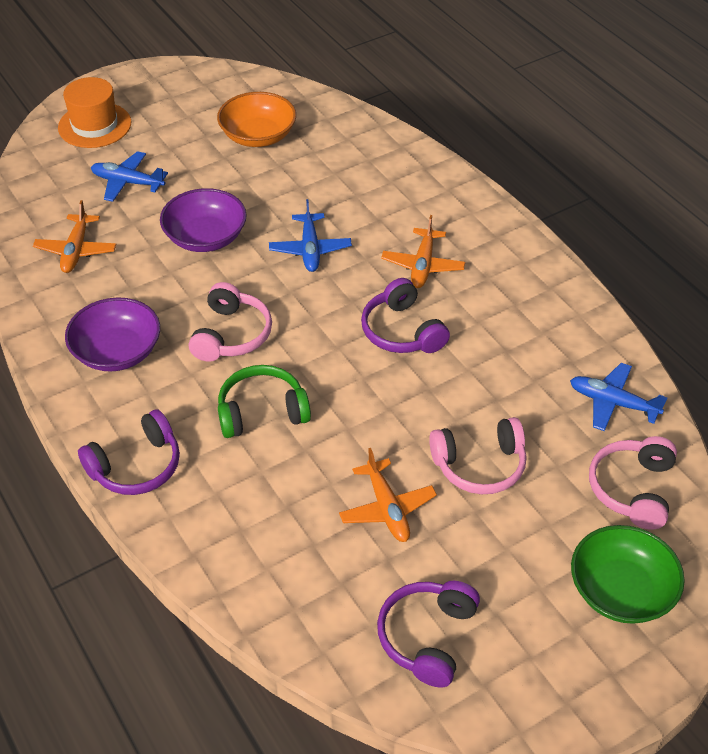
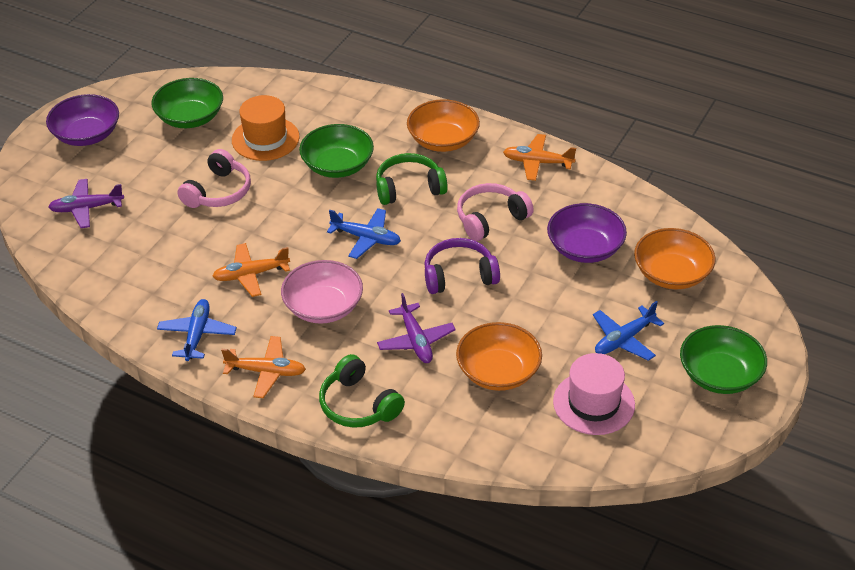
green bowl: 1 -> 3
green headphones: 1 -> 2
orange bowl: 1 -> 3
pink bowl: 0 -> 1
pink hat: 0 -> 1
pink headphones: 3 -> 2
purple headphones: 3 -> 1
purple plane: 0 -> 2

